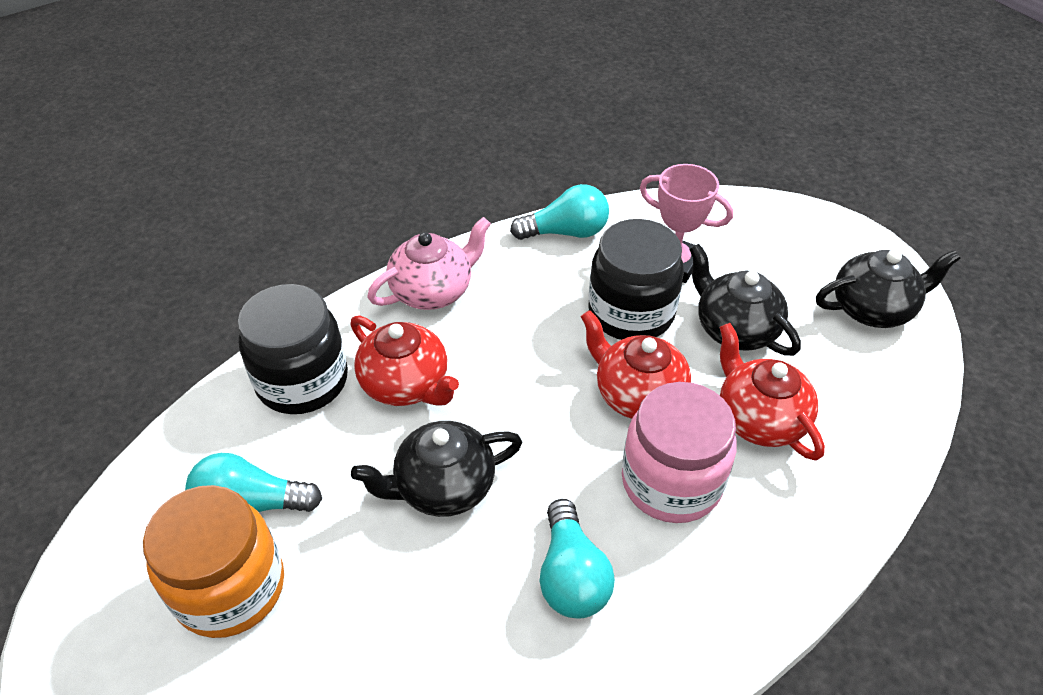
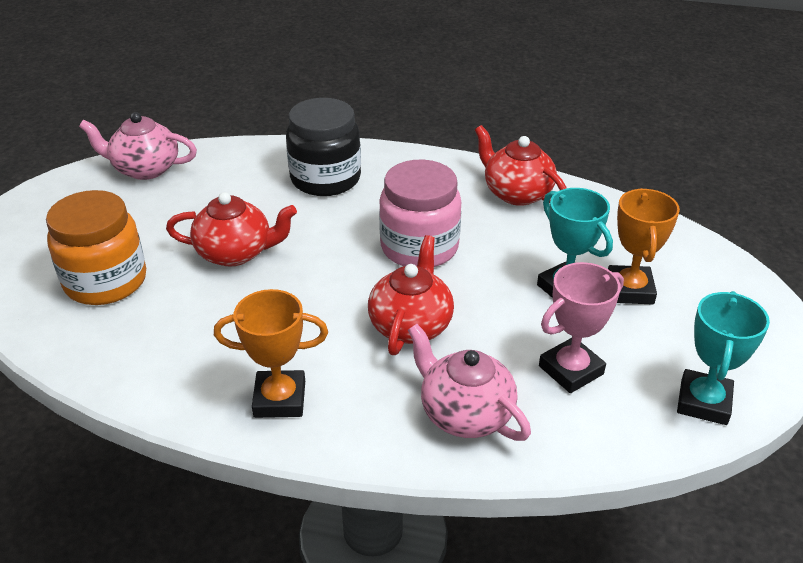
black jar: 2 -> 1
black teapot: 3 -> 0
orange trophy: 0 -> 2
pink teapot: 1 -> 2
turquoise light bulb: 3 -> 0
turquoise trophy: 0 -> 2

